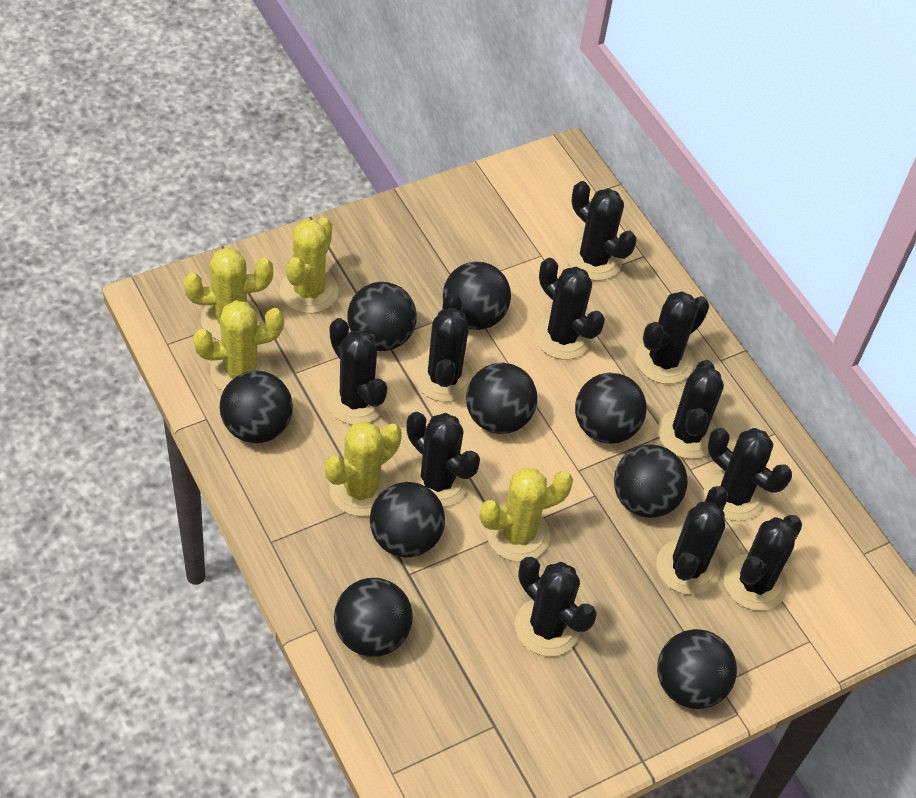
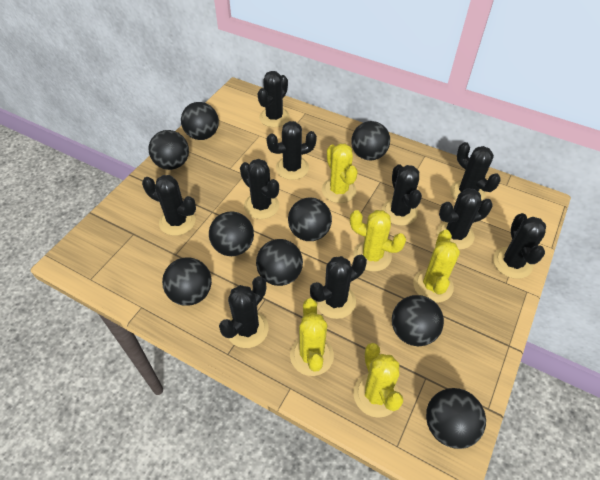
black cactus: 11 -> 10

